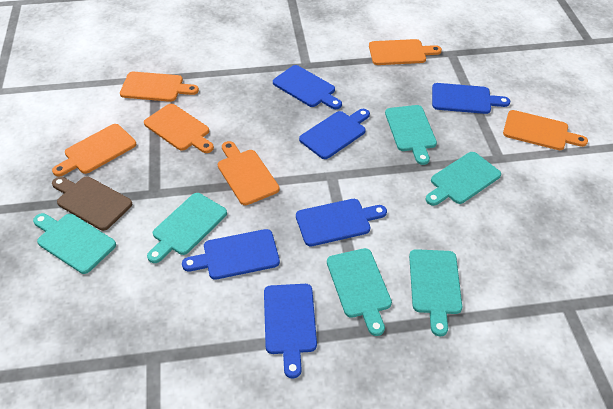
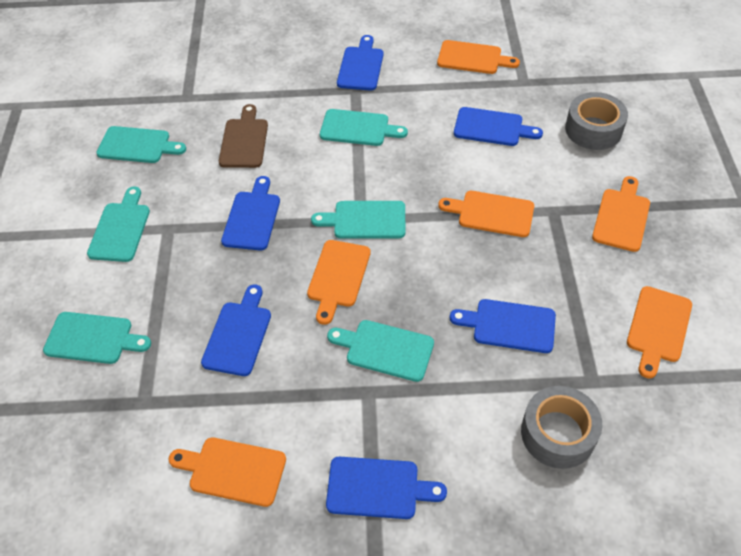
grey tape: 0 -> 2

